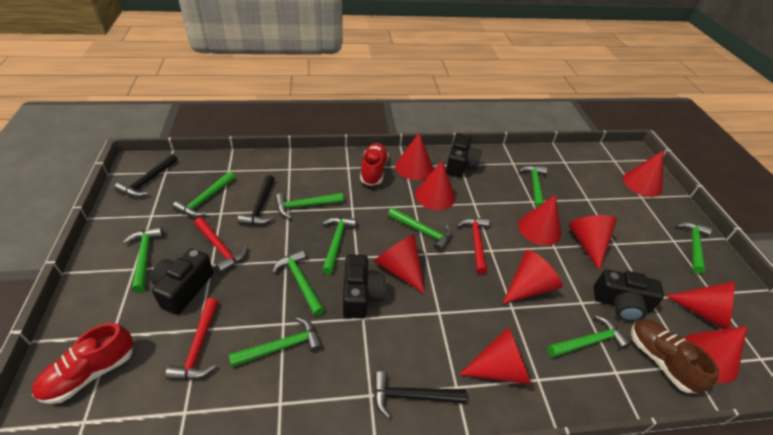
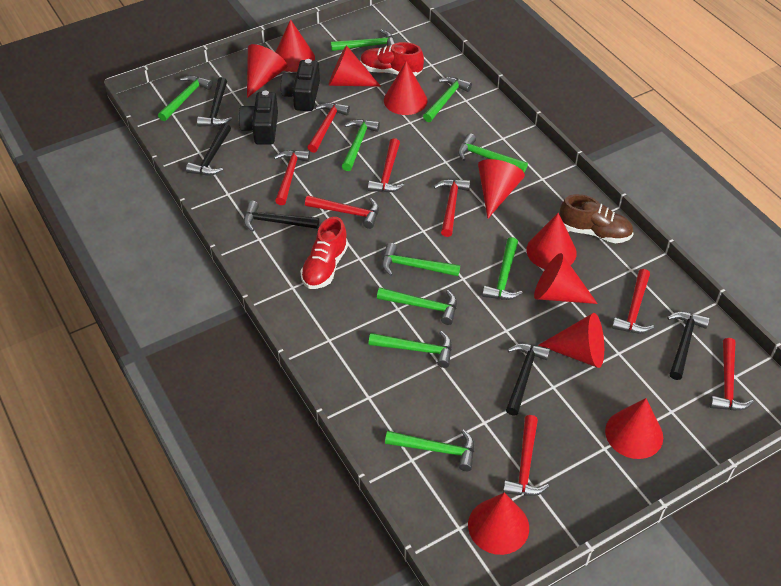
black camera: 4 -> 2
black hammer: 3 -> 5
red hammer: 3 -> 8

